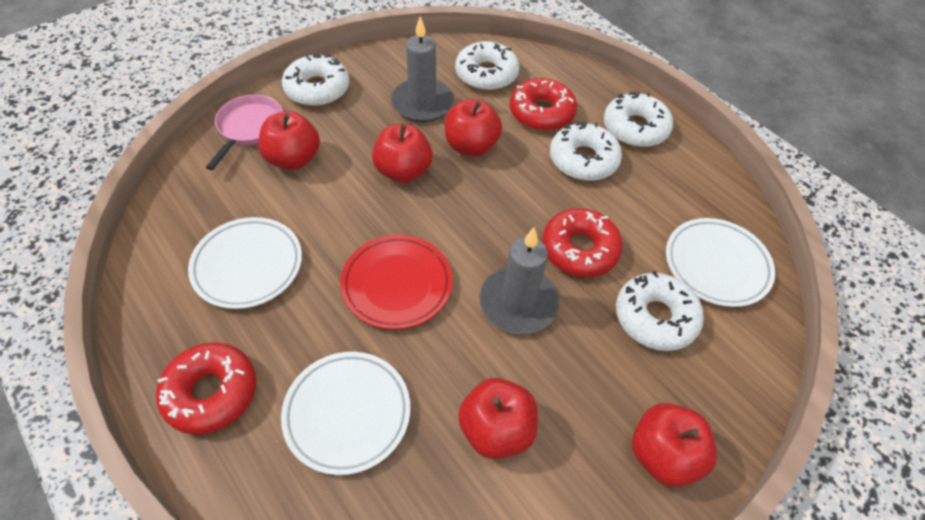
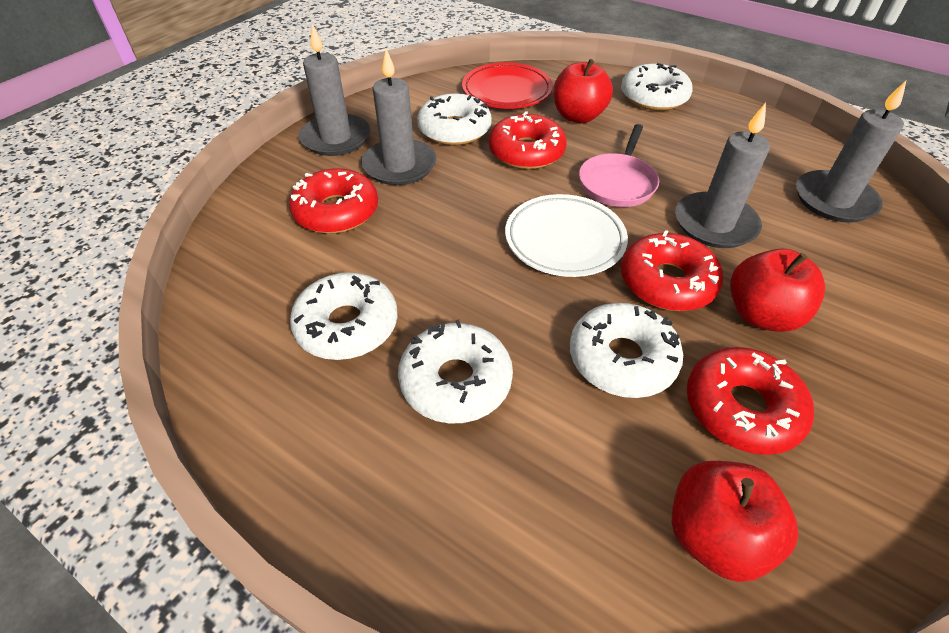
grey candle: 2 -> 4
red apple: 5 -> 3
red donut: 3 -> 4
white plate: 3 -> 1

